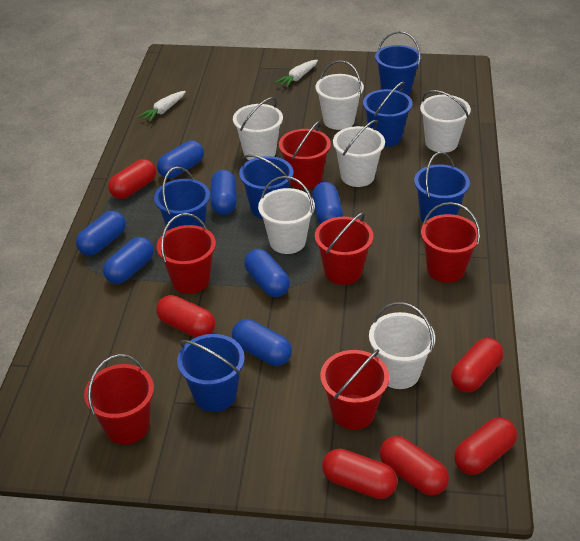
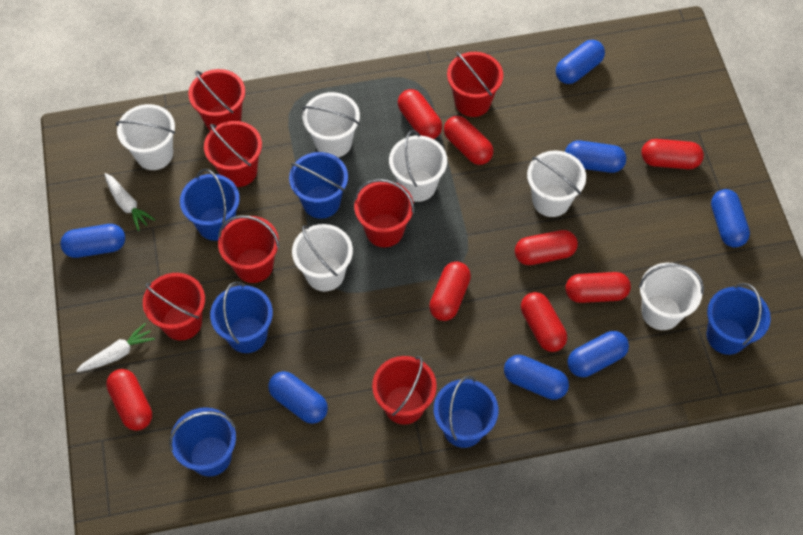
red bucket: 6 -> 7
red capsule: 6 -> 8

